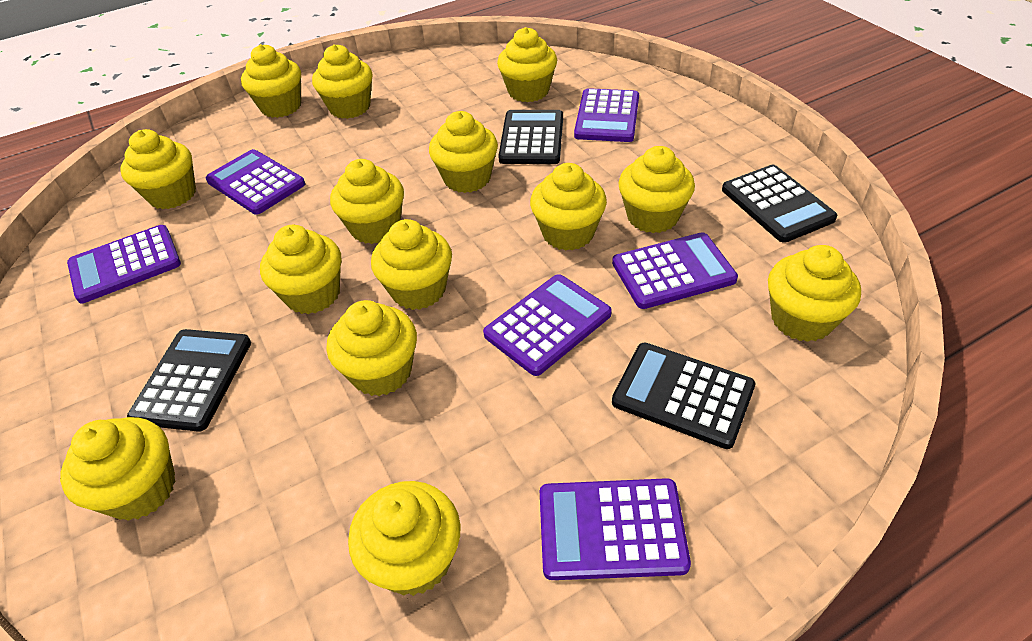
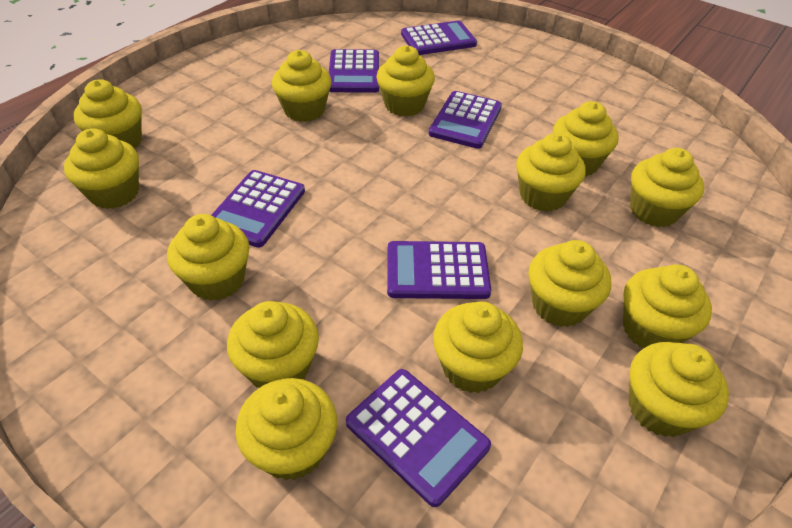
black calculator: 4 -> 0

